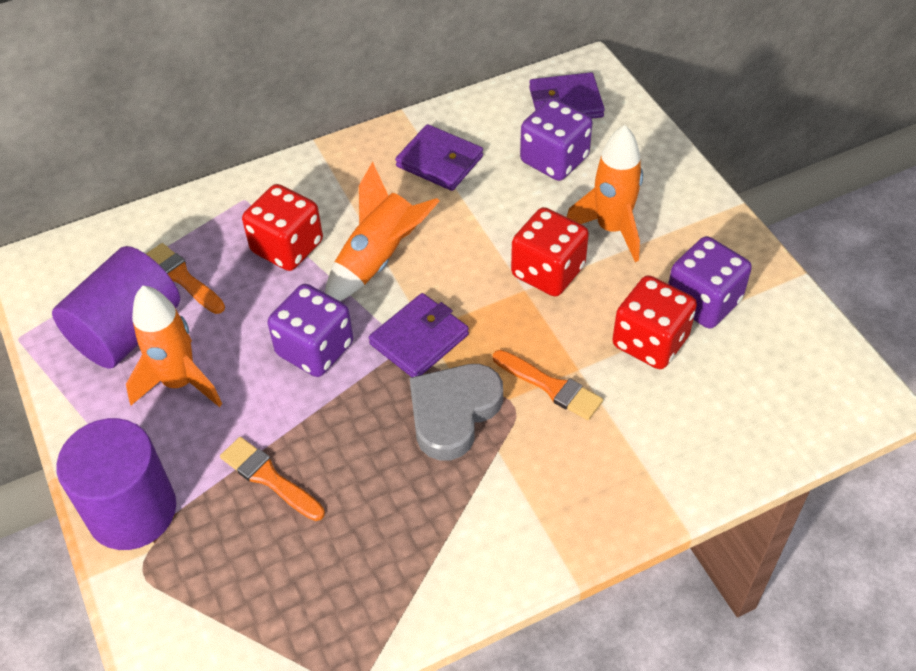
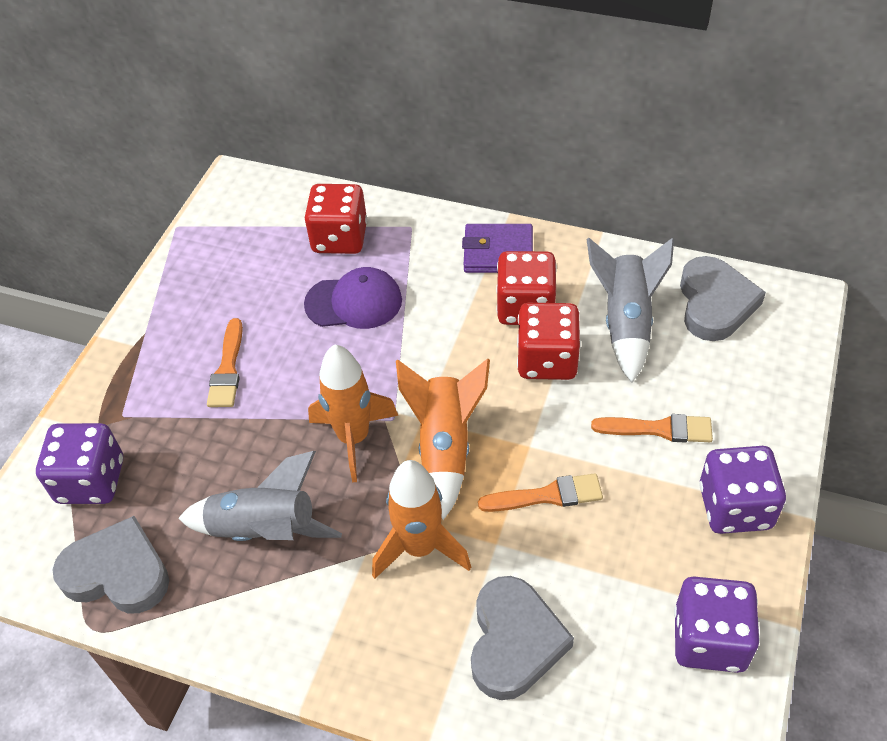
grey heart: 1 -> 3
grey rocket: 0 -> 2
purple cap: 0 -> 1
purple cylinder: 2 -> 0
purple wallet: 3 -> 1

